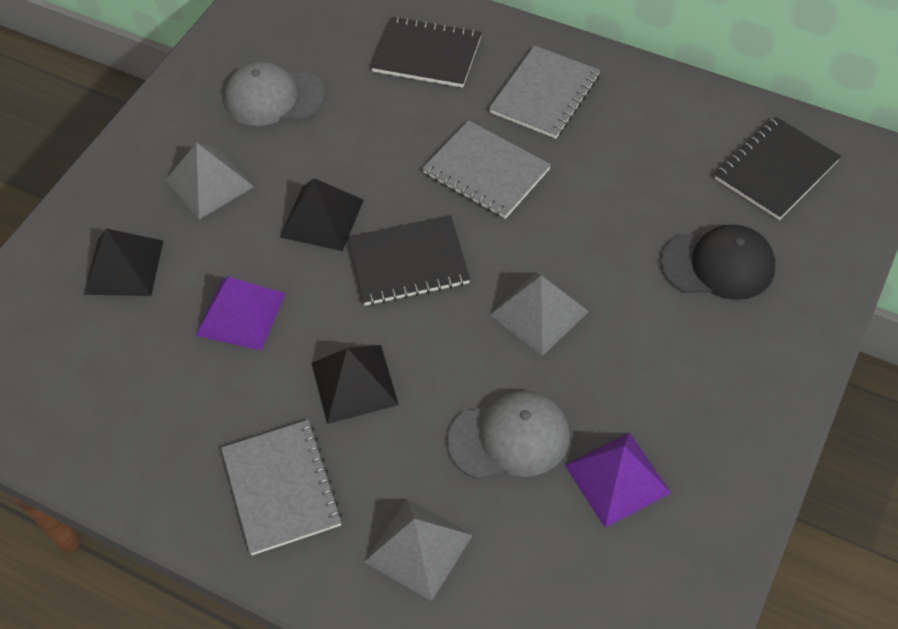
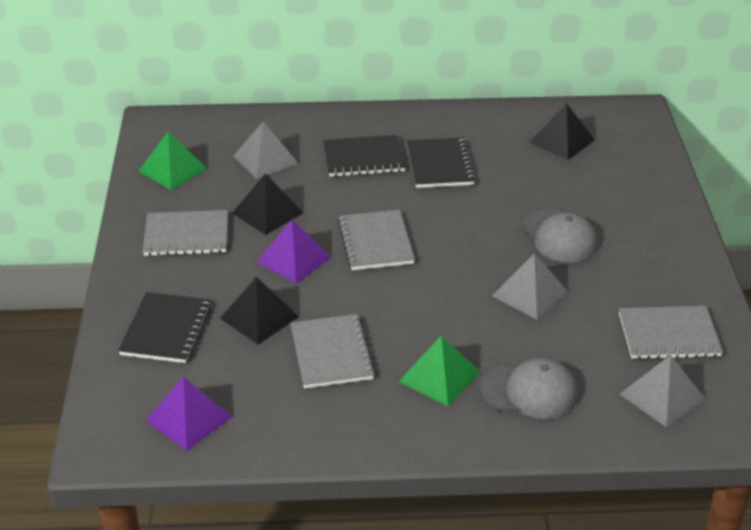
black cap: 1 -> 0
green pyramid: 0 -> 2
grey notebook: 3 -> 4

